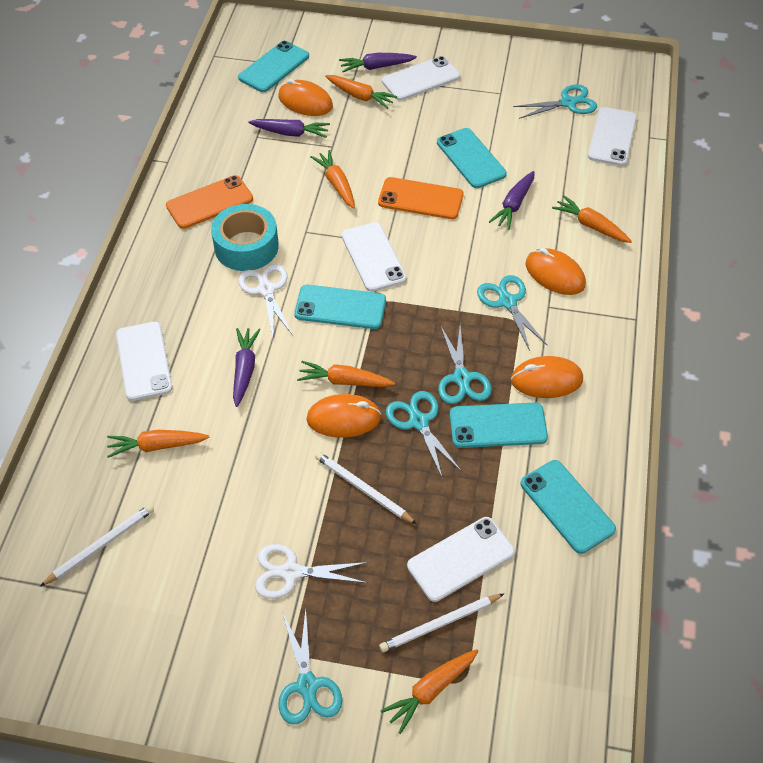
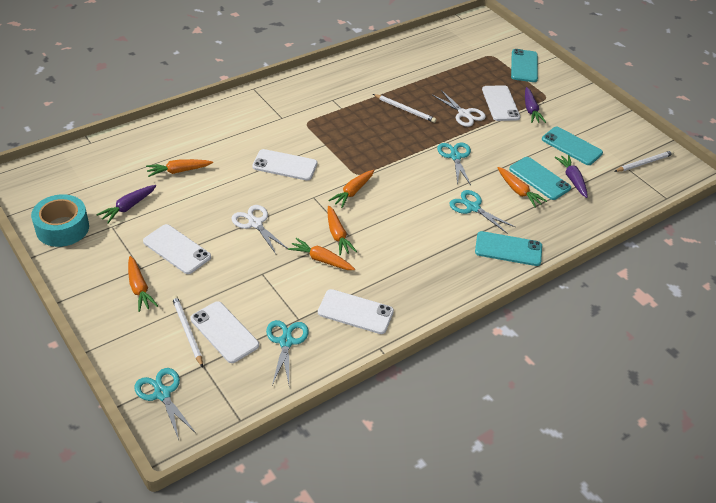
orange mouse: 4 -> 0
orange phone: 2 -> 0
purple carrot: 4 -> 3
turquoise phone: 5 -> 4
turquoise scissors: 5 -> 4

